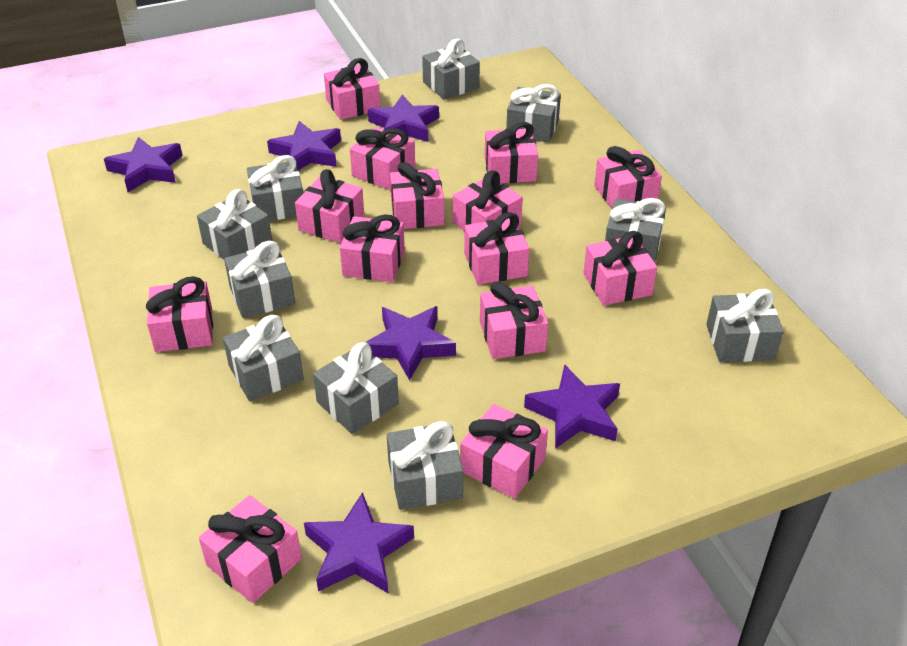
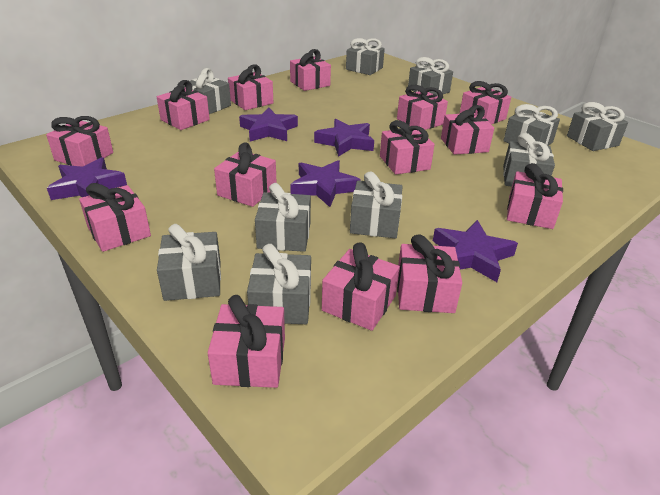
purple star: 6 -> 5

